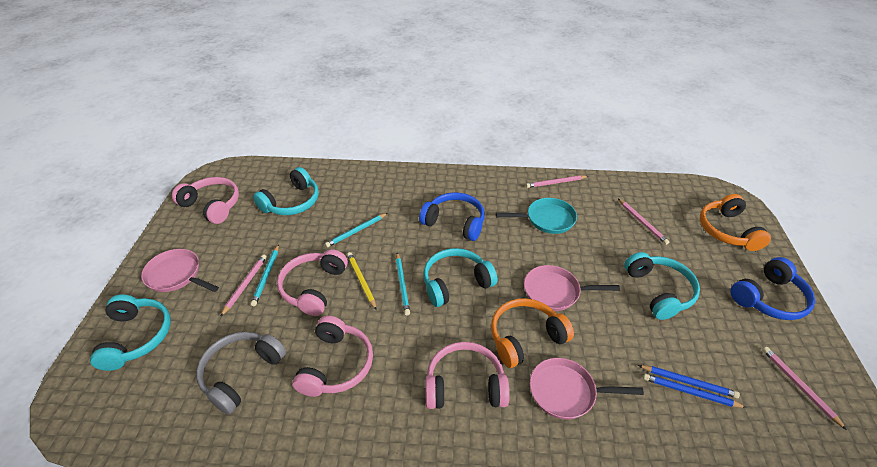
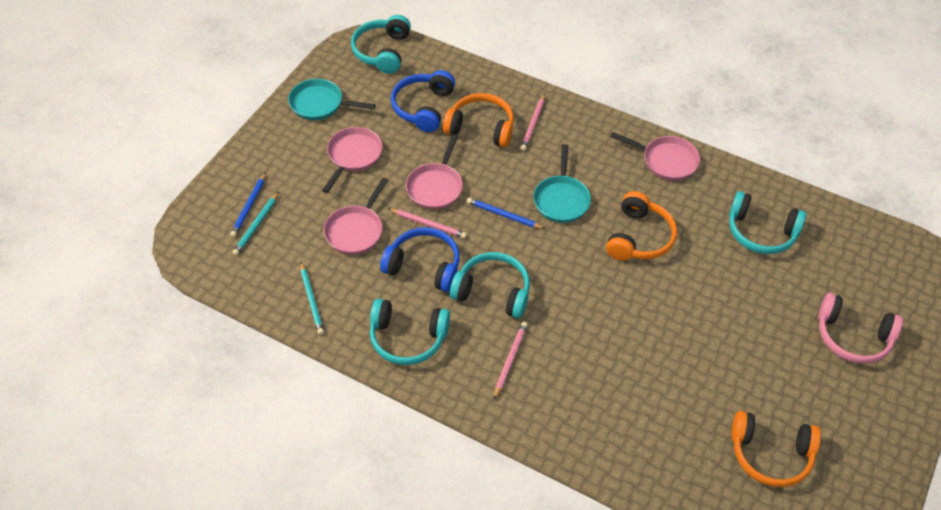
grey headphones: 1 -> 0
orange headphones: 2 -> 3
pink headphones: 4 -> 1
pink pan: 3 -> 4
pink pencil: 4 -> 3
turquoise pan: 1 -> 2
turquoise pencil: 3 -> 2
yellow pencil: 1 -> 0

